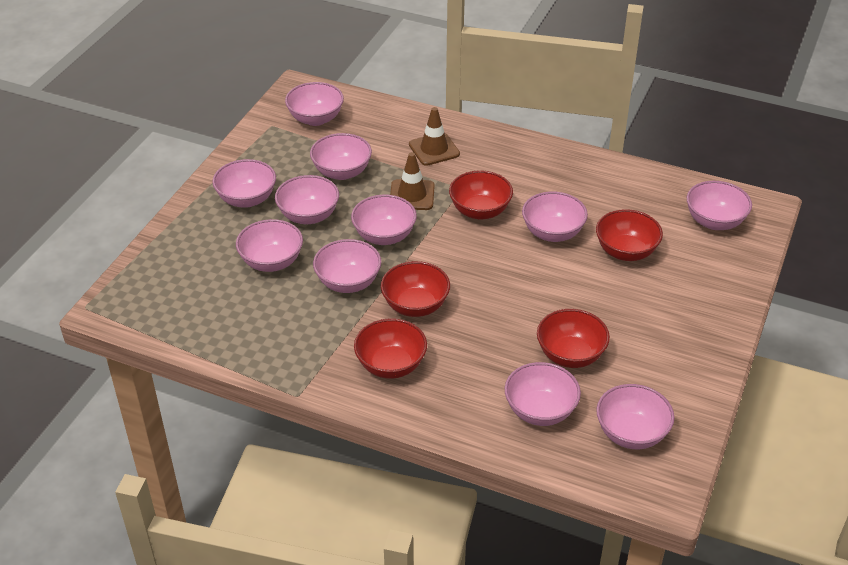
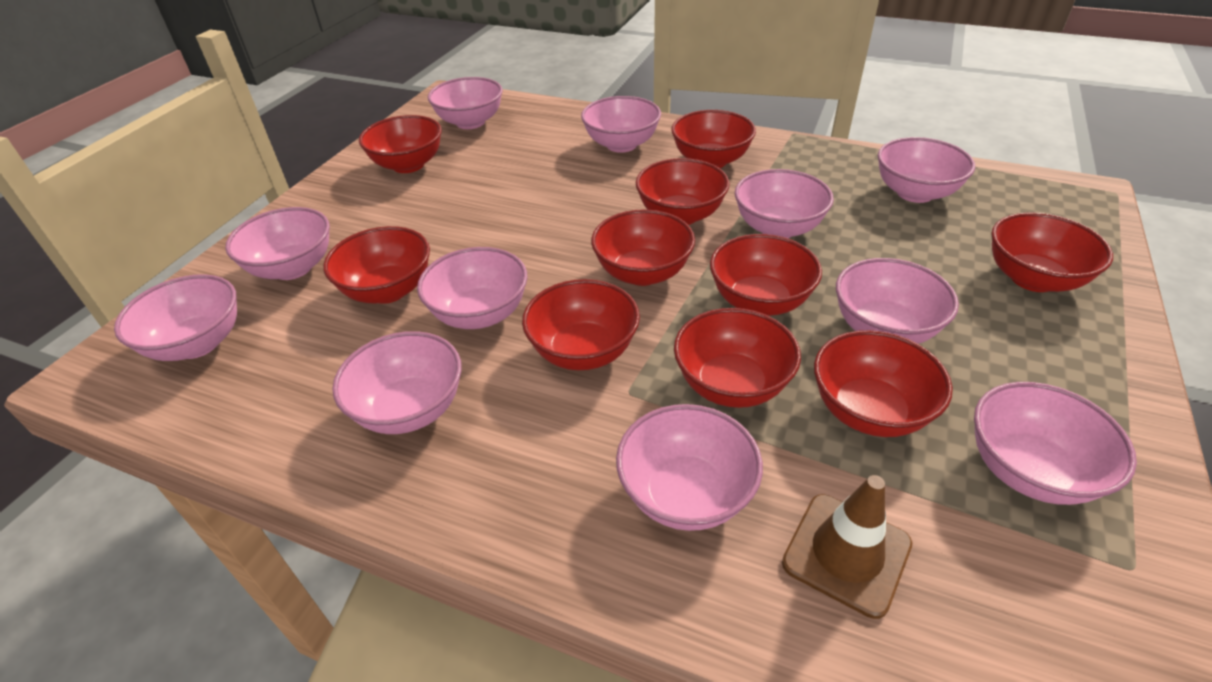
brown traffic cone: 2 -> 1
red bowl: 5 -> 10

